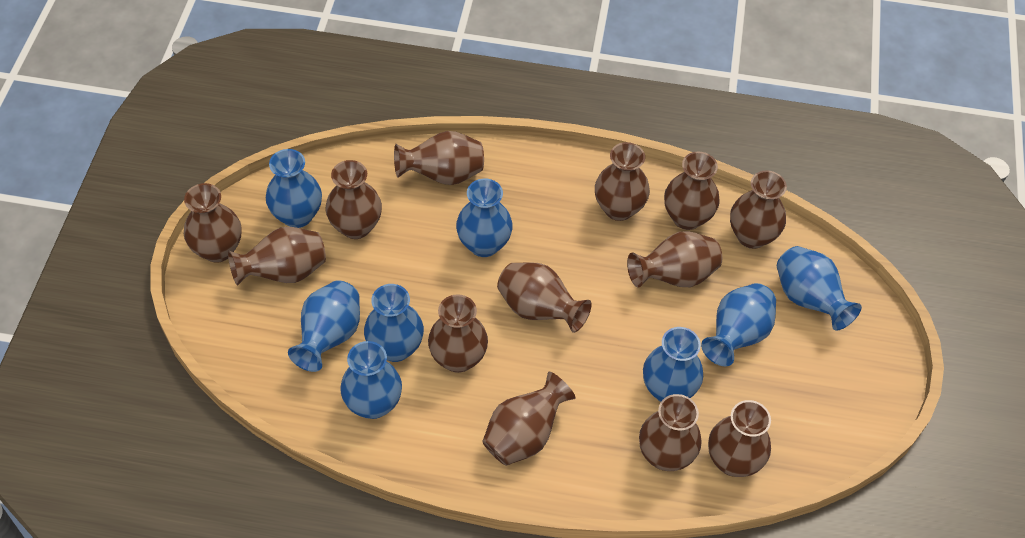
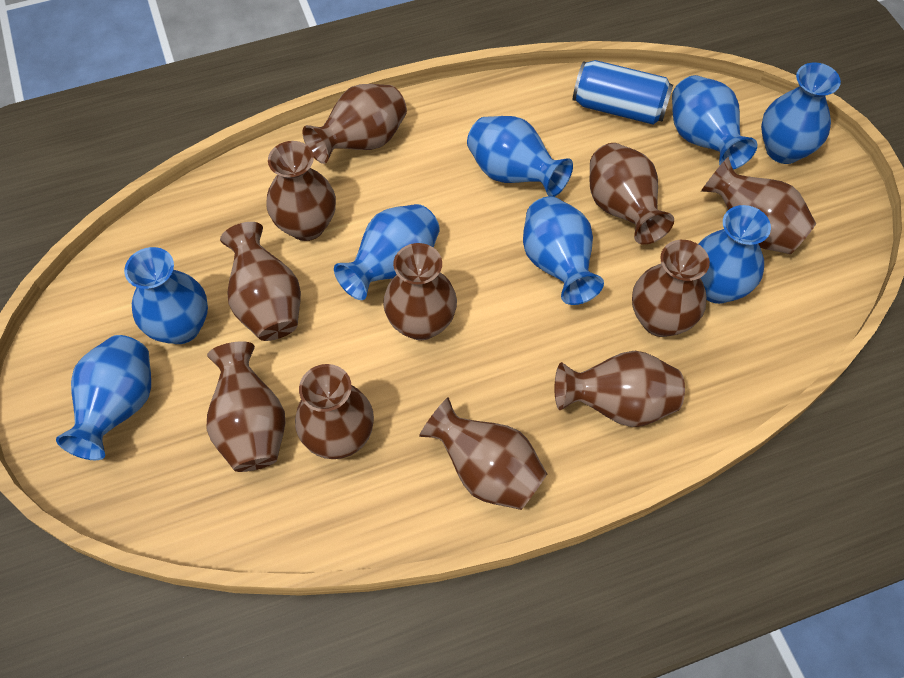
blue can: 0 -> 1
brown vase: 13 -> 11

